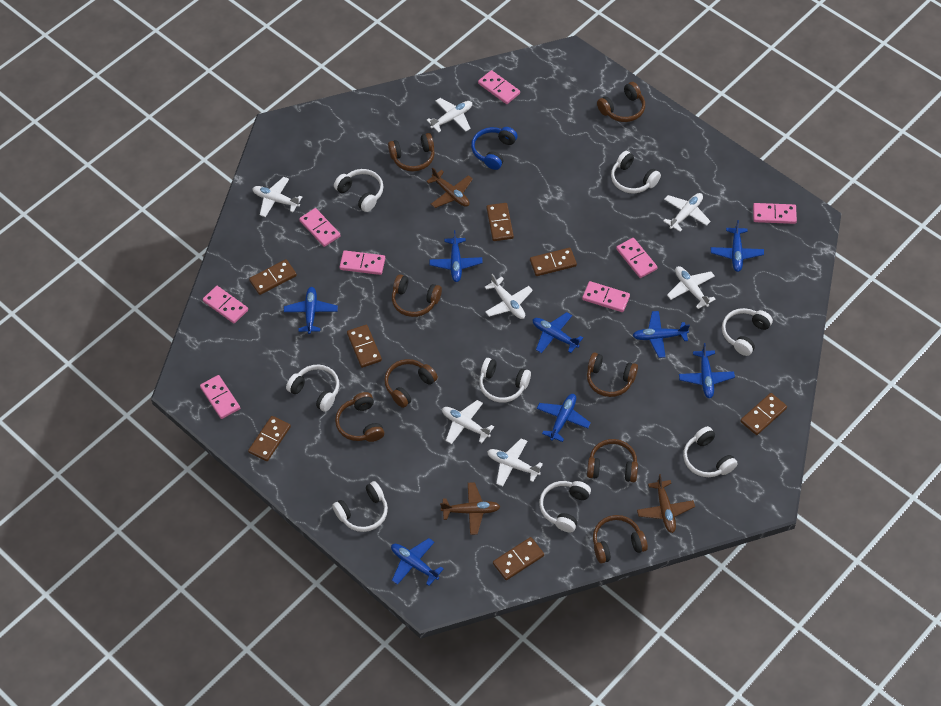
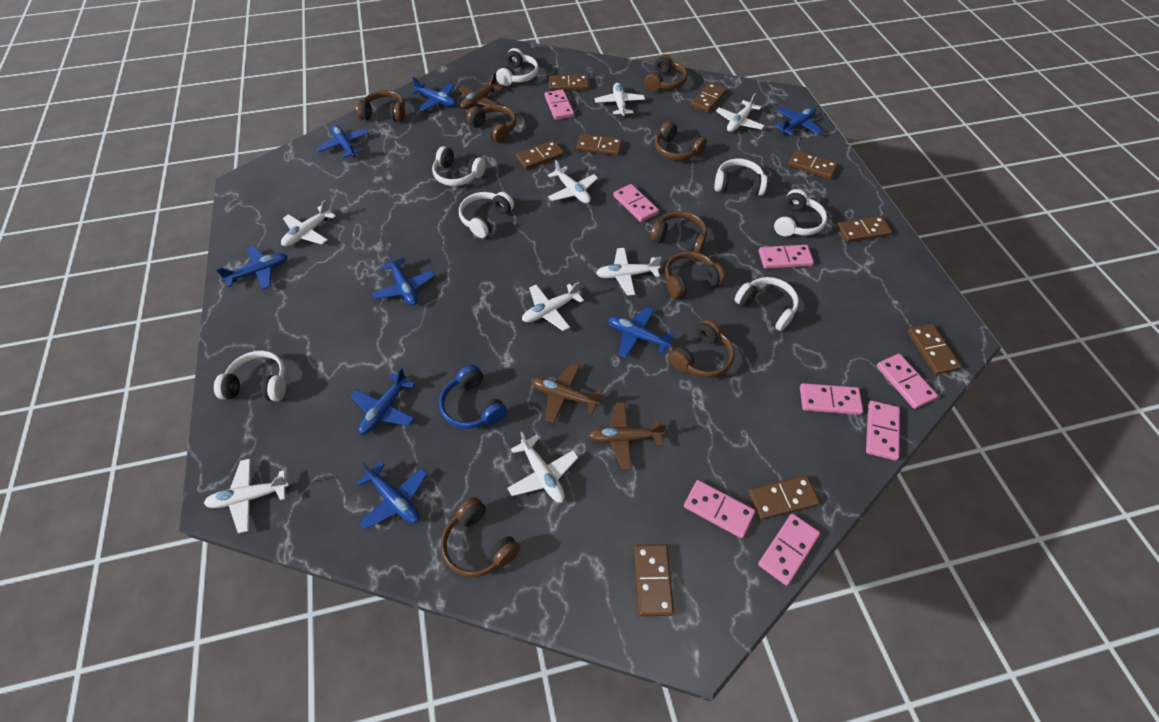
brown domino: 7 -> 9
white headphones: 8 -> 7
white plane: 7 -> 8

